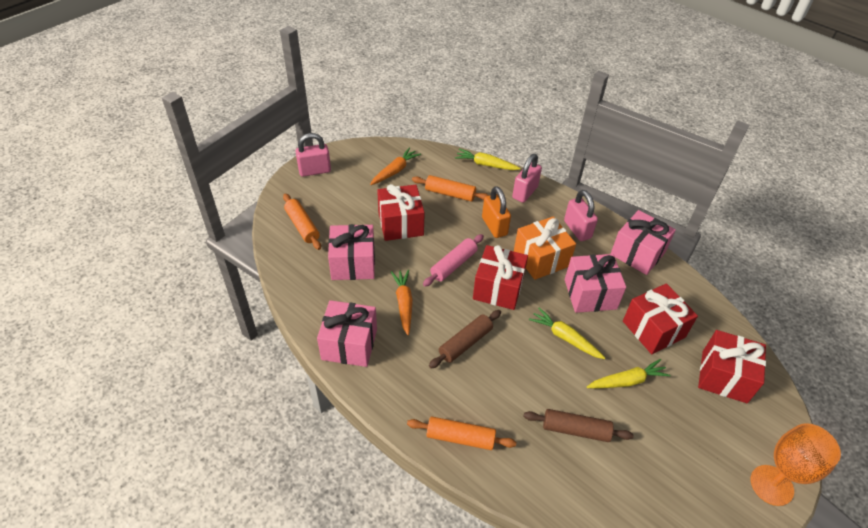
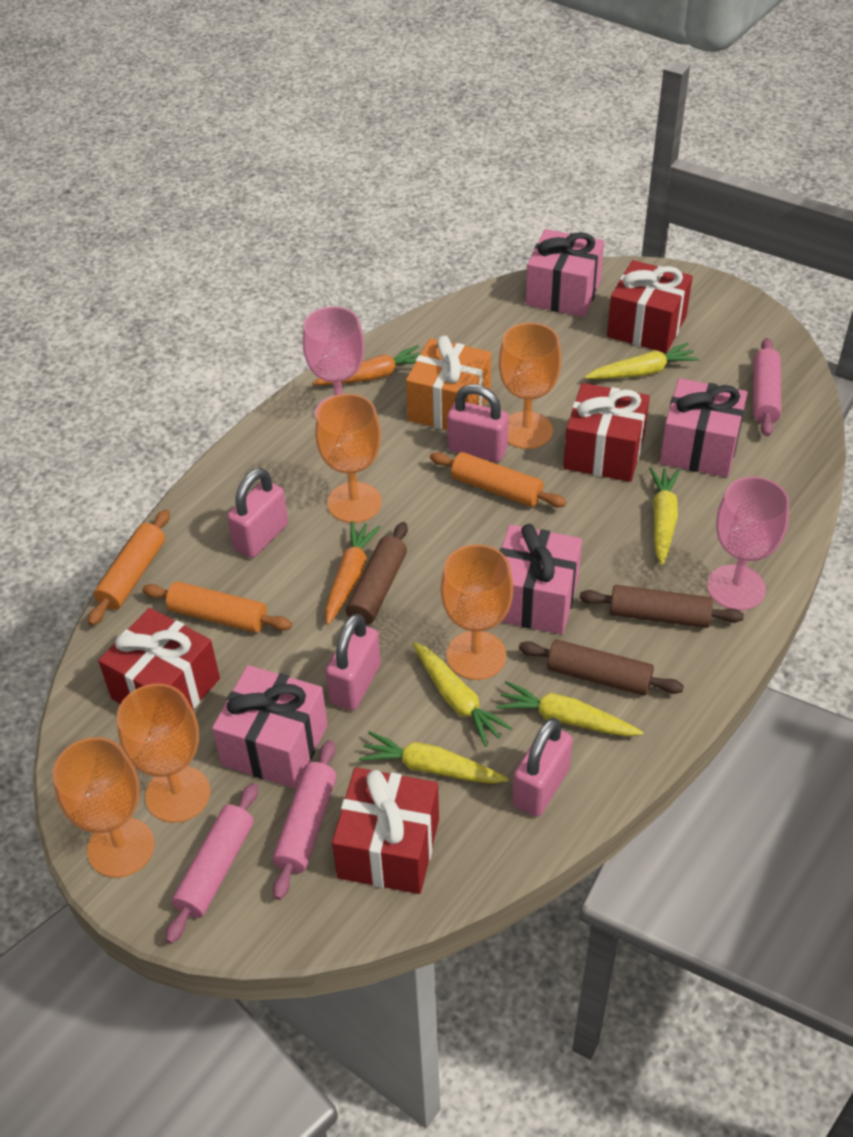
brown rolling pin: 2 -> 3
orange goblet: 1 -> 5
orange padlock: 1 -> 0
pink goblet: 0 -> 2
pink padlock: 3 -> 4
pink rolling pin: 1 -> 3
yellow carrot: 3 -> 5

